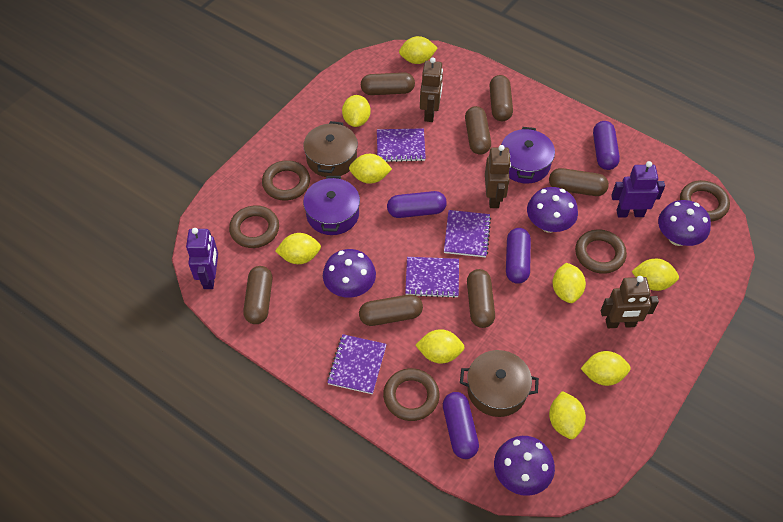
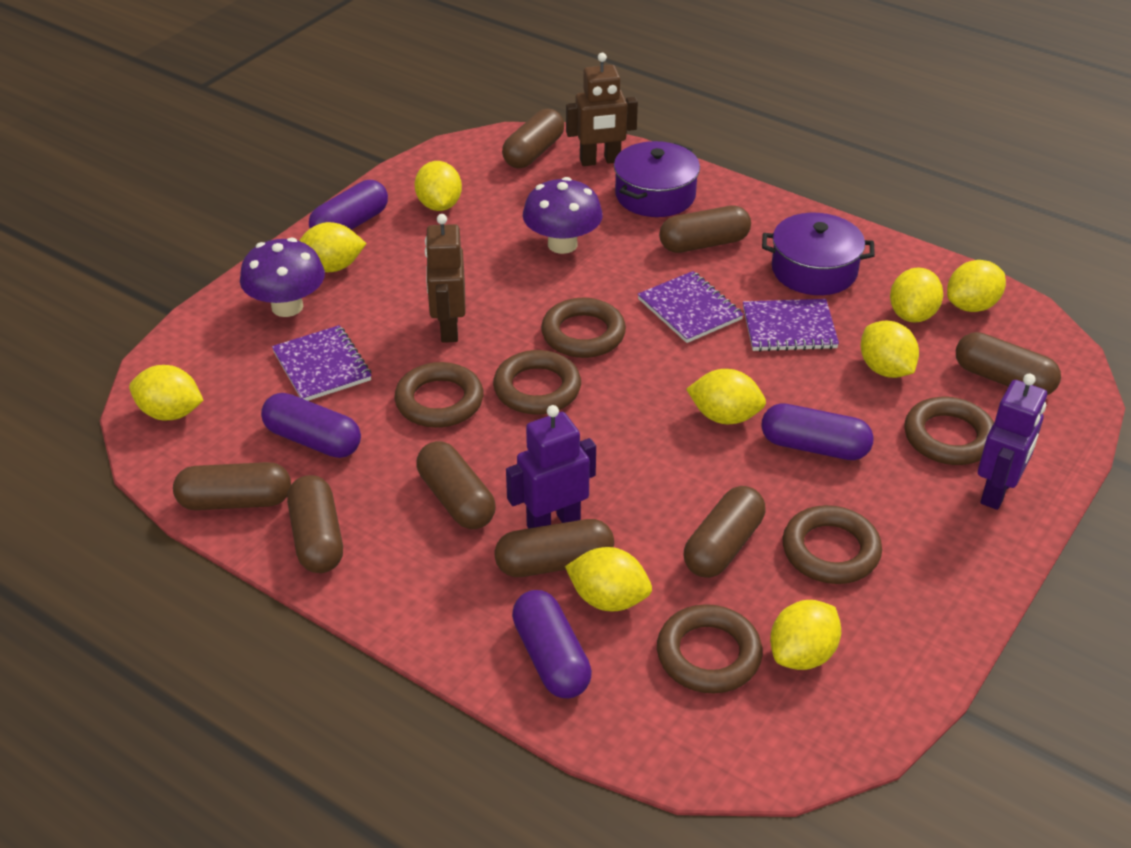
brown capsule: 7 -> 8
brown pot: 2 -> 0
brown ring: 5 -> 6
brown robot: 3 -> 2
purple mushroom: 4 -> 2
purple notebook: 4 -> 3

